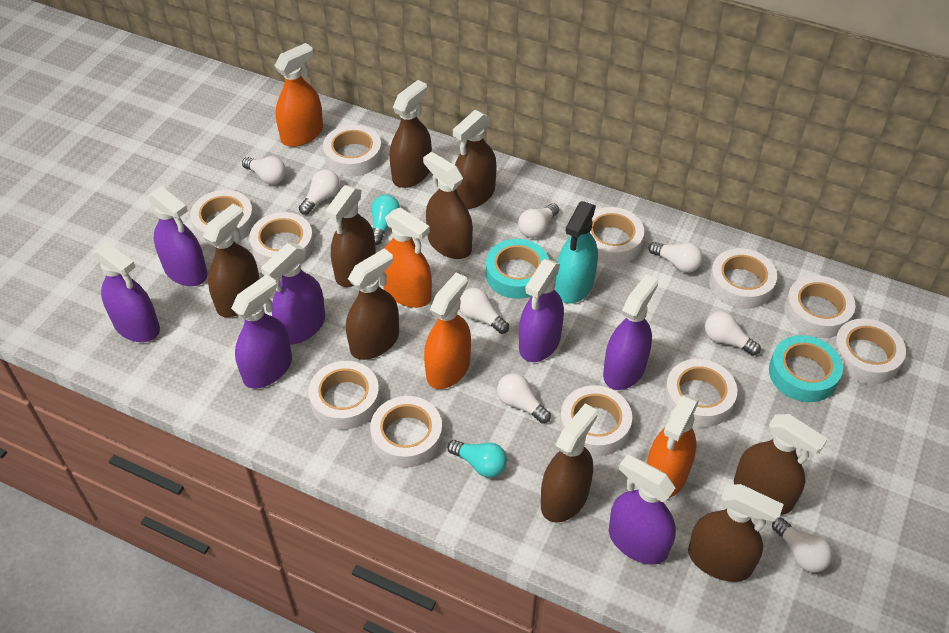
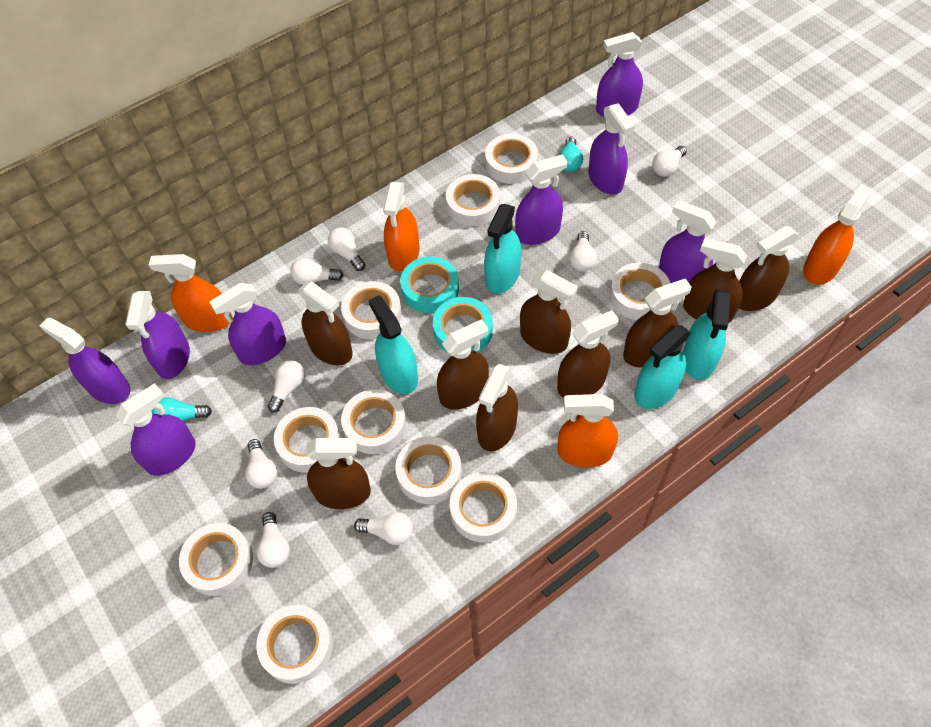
purple spray bottle: 7 -> 8
turquoise spray bottle: 1 -> 4
white tape: 11 -> 10

